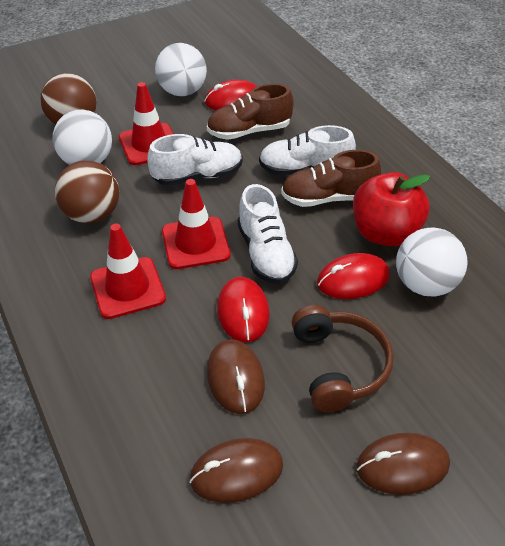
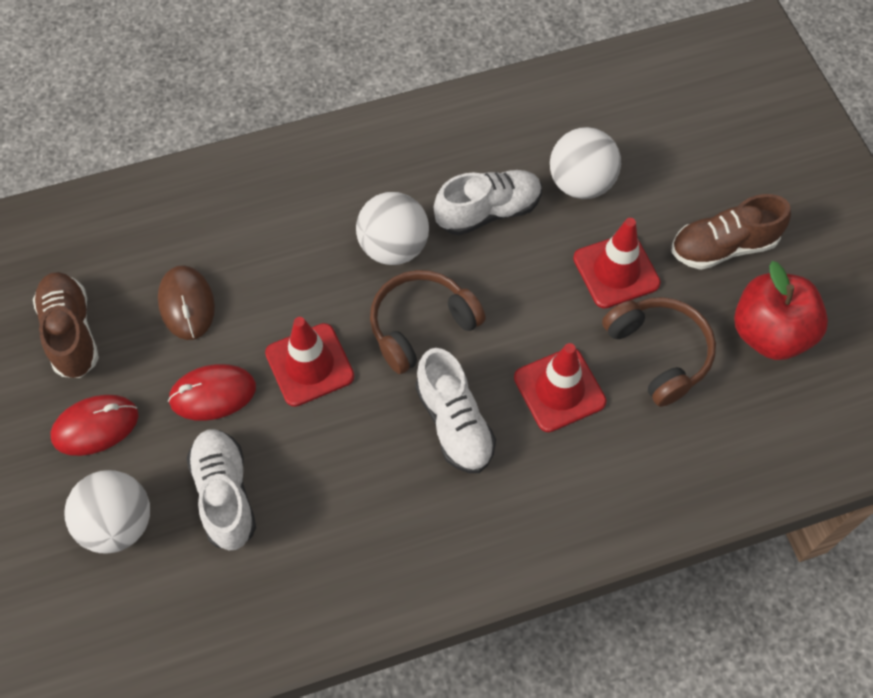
brown ball: 2 -> 0
brown headphones: 1 -> 2
brown mouse: 3 -> 1
red mouse: 3 -> 2

